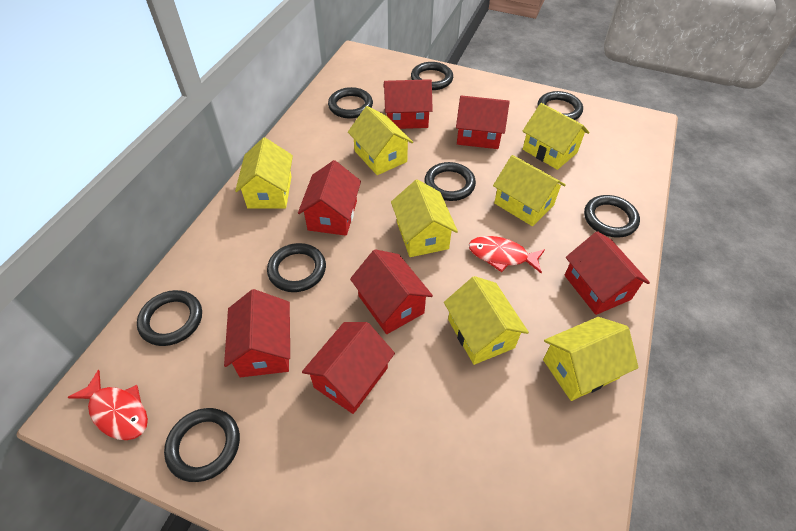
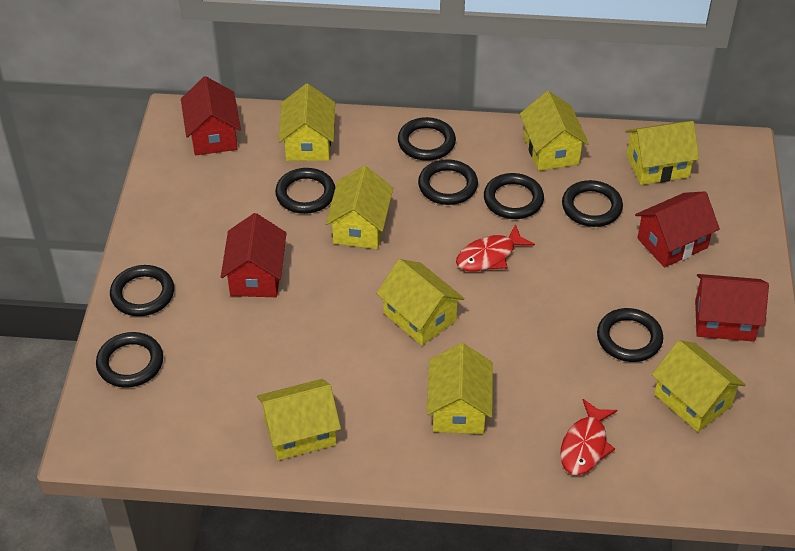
red house: 7 -> 4
yellow house: 7 -> 8

